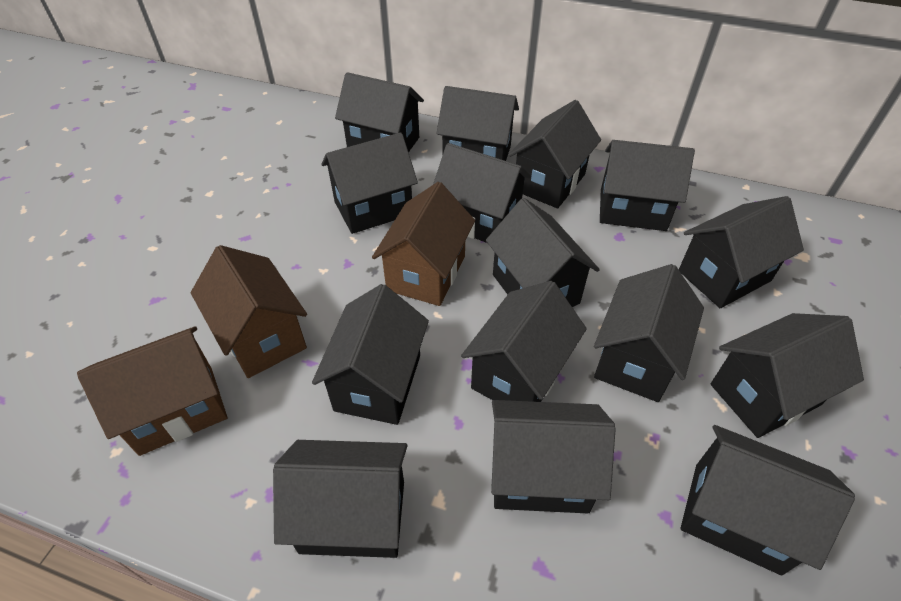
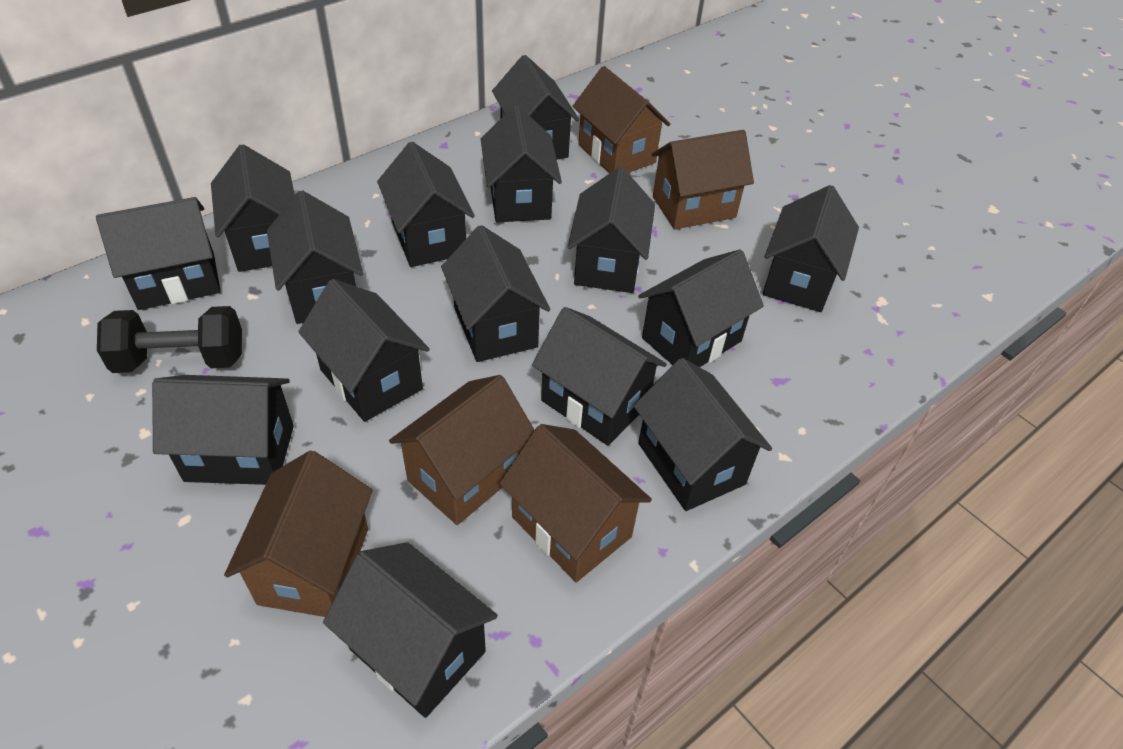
black dumbbell: 0 -> 1
brown house: 3 -> 5

